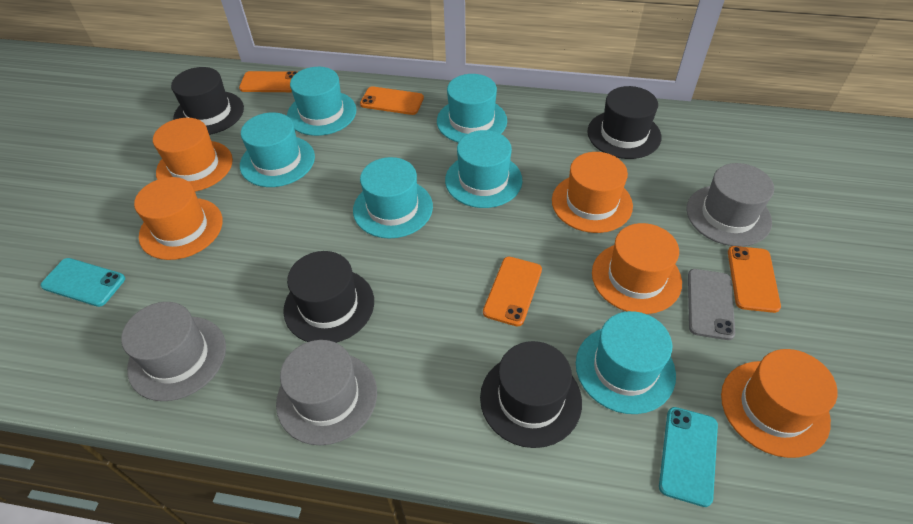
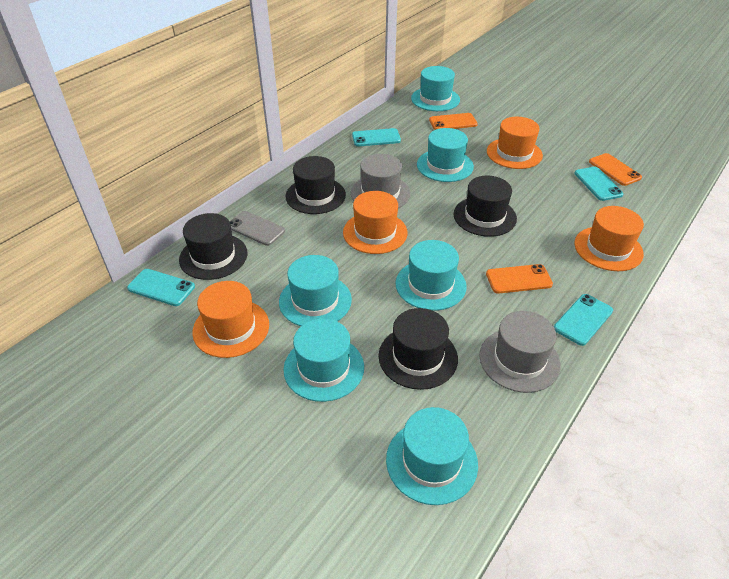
grey hat: 3 -> 2
orange hat: 5 -> 4
orange phone: 4 -> 3
turquoise phone: 2 -> 4

